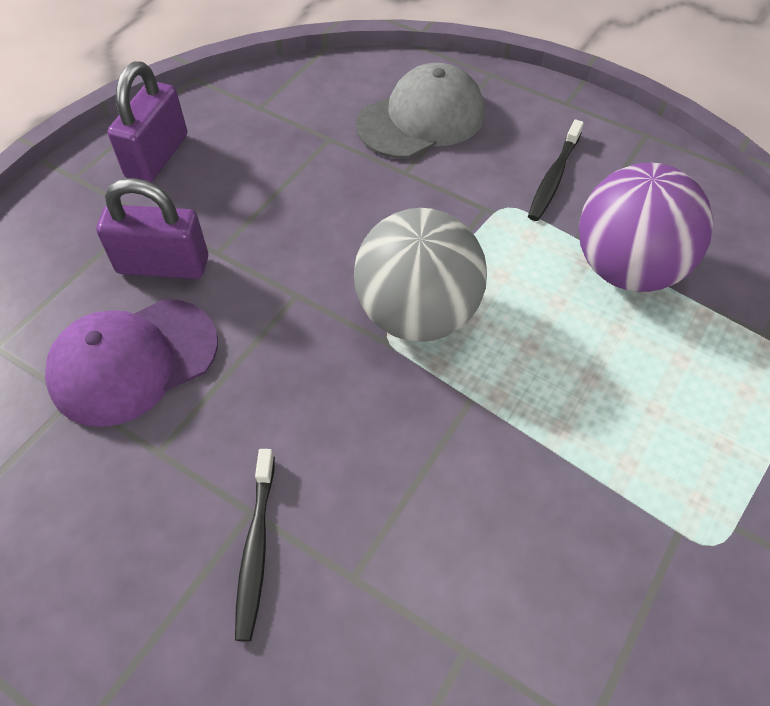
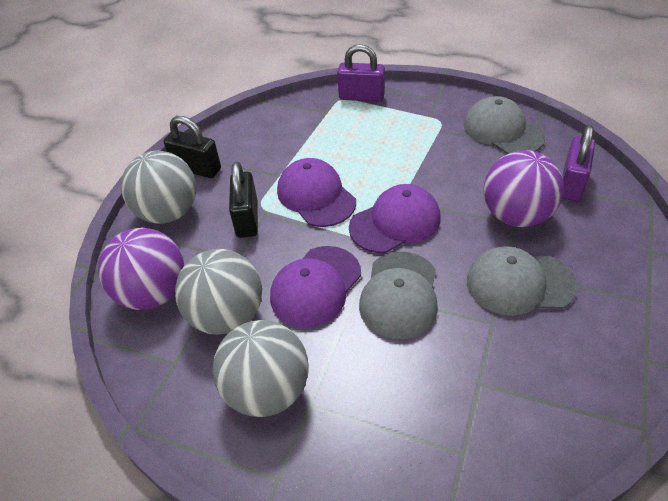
black padlock: 0 -> 2
black toothbrush: 2 -> 0
grey ball: 1 -> 3
grey cap: 1 -> 3
purple ball: 1 -> 2
purple cap: 1 -> 3

